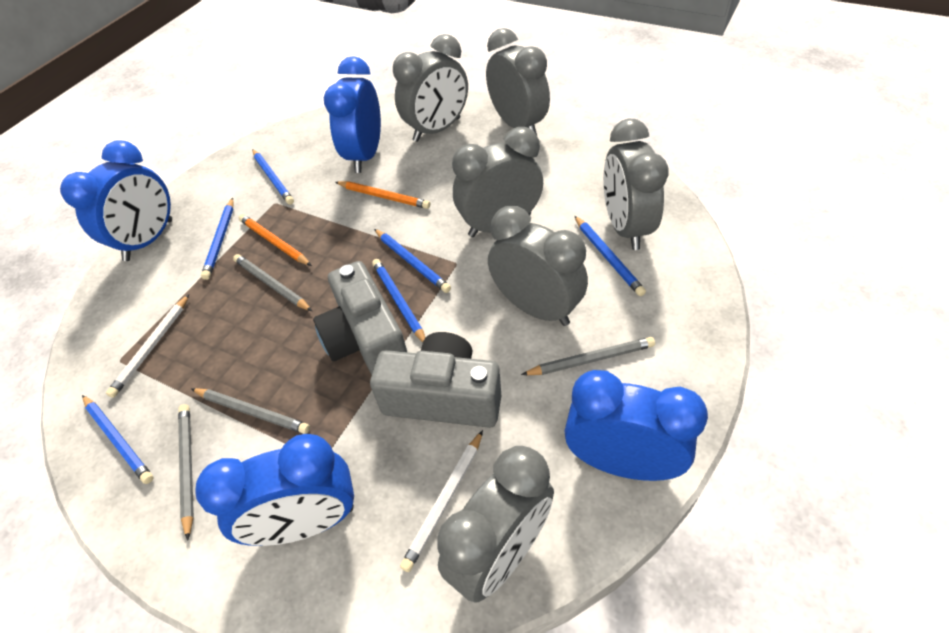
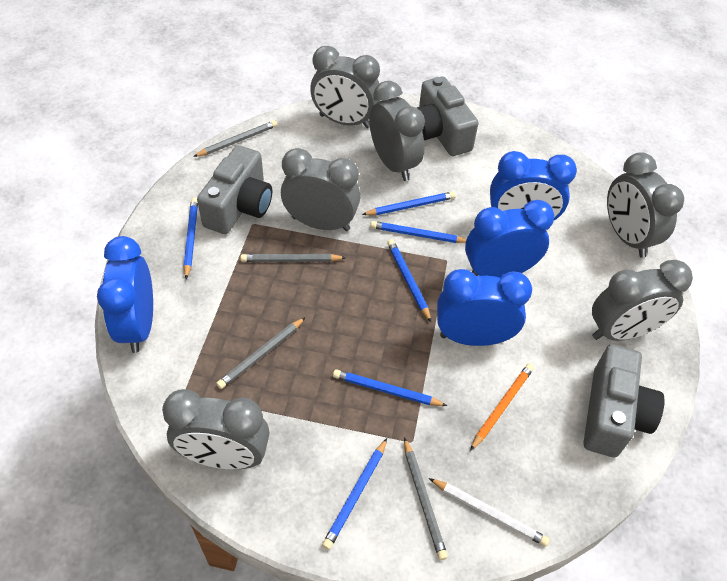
grey camera: 2 -> 3
orange pencil: 2 -> 1
white pencil: 2 -> 1

